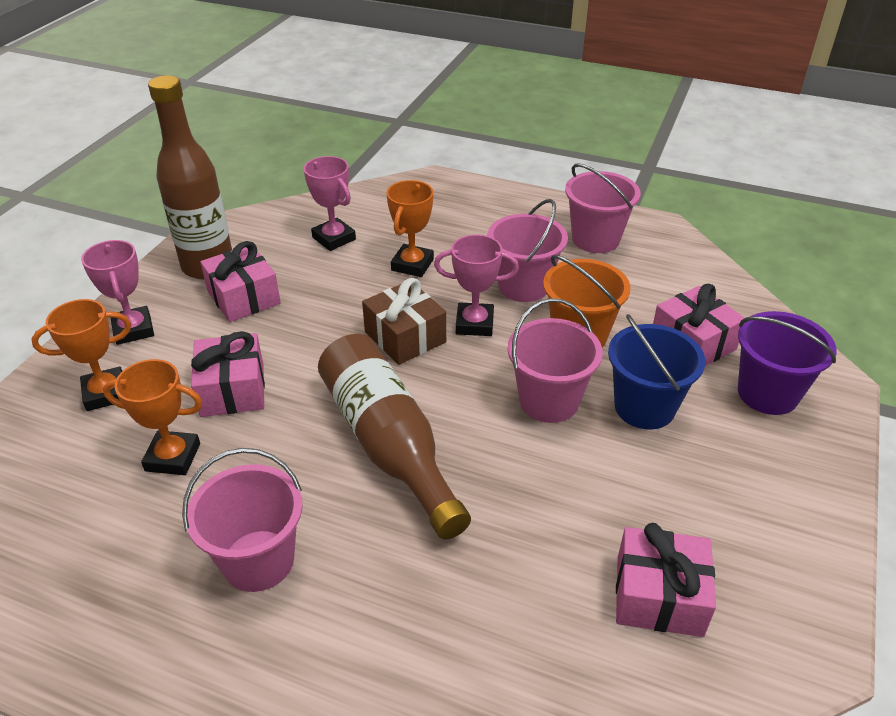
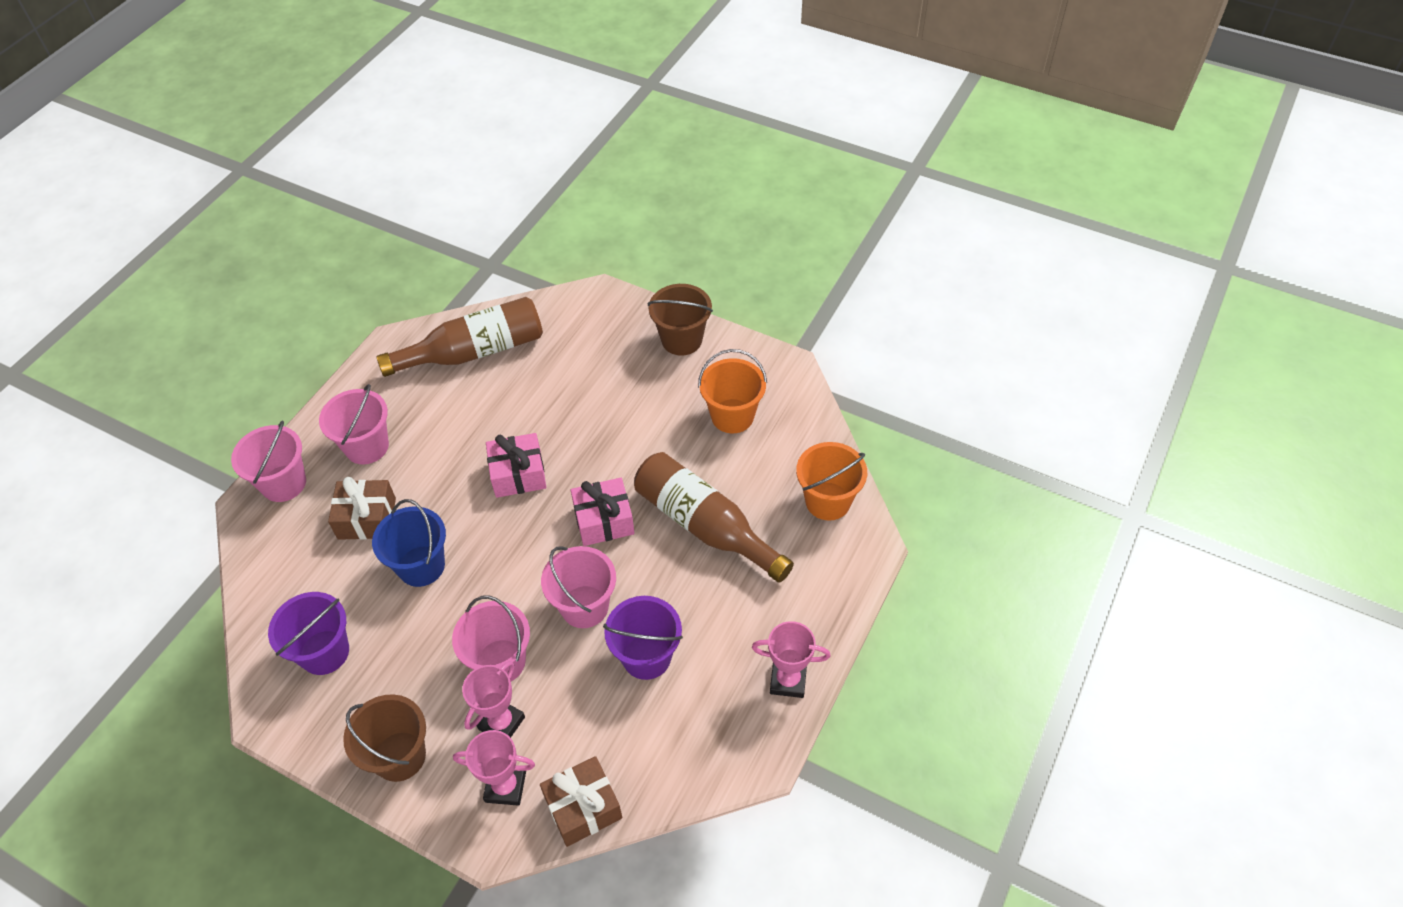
brown bucket: 0 -> 2
brown gift: 1 -> 2
orange bucket: 1 -> 2
orange trophy: 3 -> 0
pink gift: 4 -> 2
purple bucket: 1 -> 2

